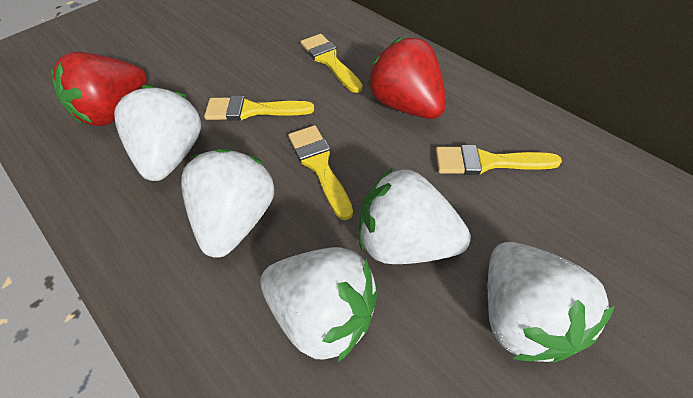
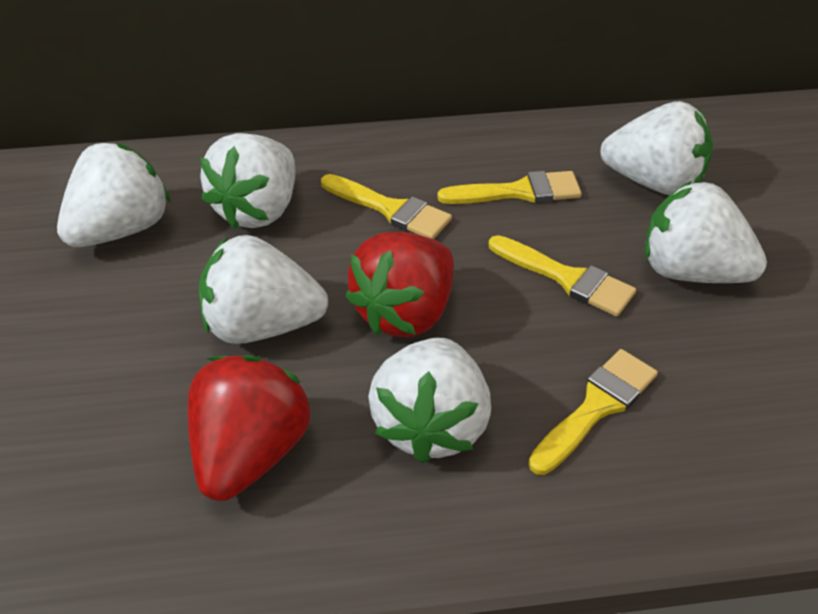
white strawberry: 5 -> 6

